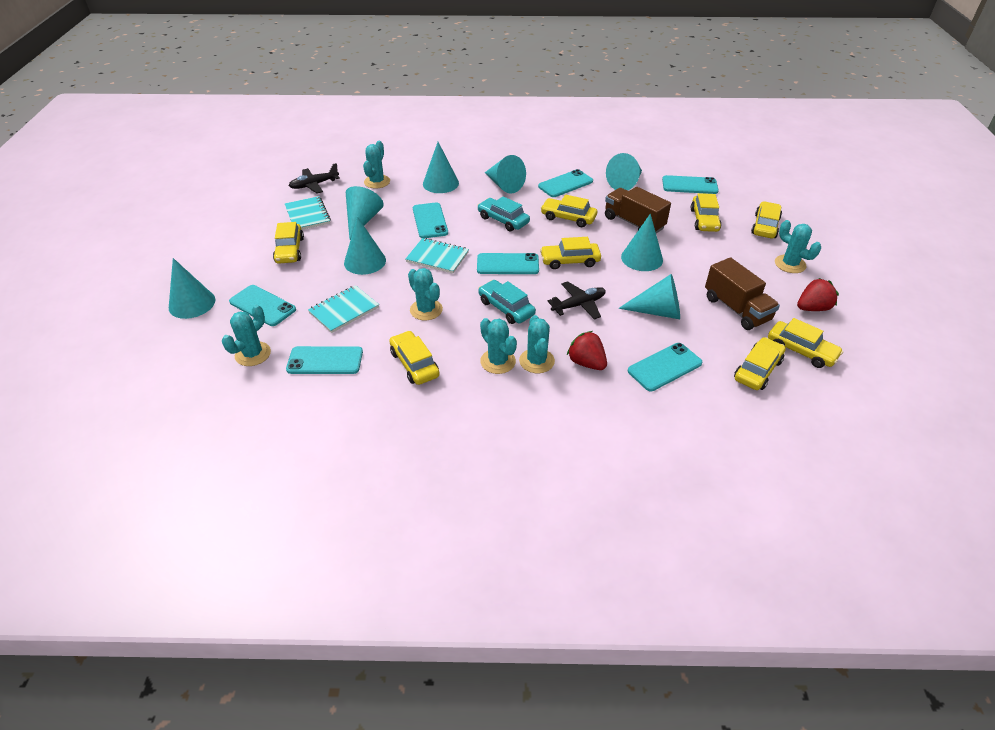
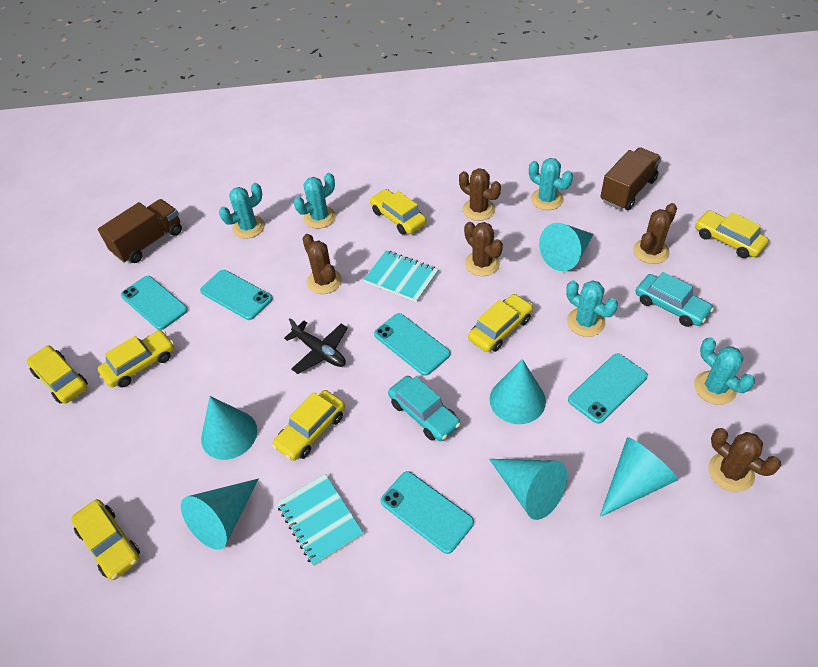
black plane: 2 -> 1
brown cactus: 0 -> 5
red strawberry: 2 -> 0
turquoise cactus: 6 -> 5
turquoise cone: 8 -> 6
turquoise notebook: 3 -> 2
turquoise phone: 7 -> 5
yellow car: 8 -> 7

